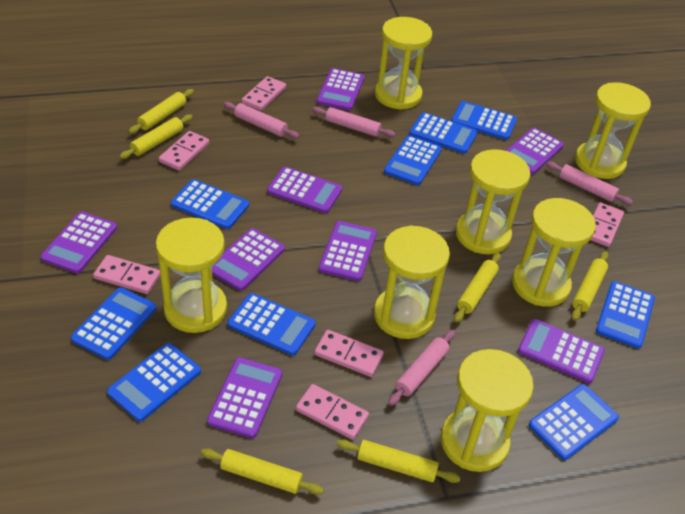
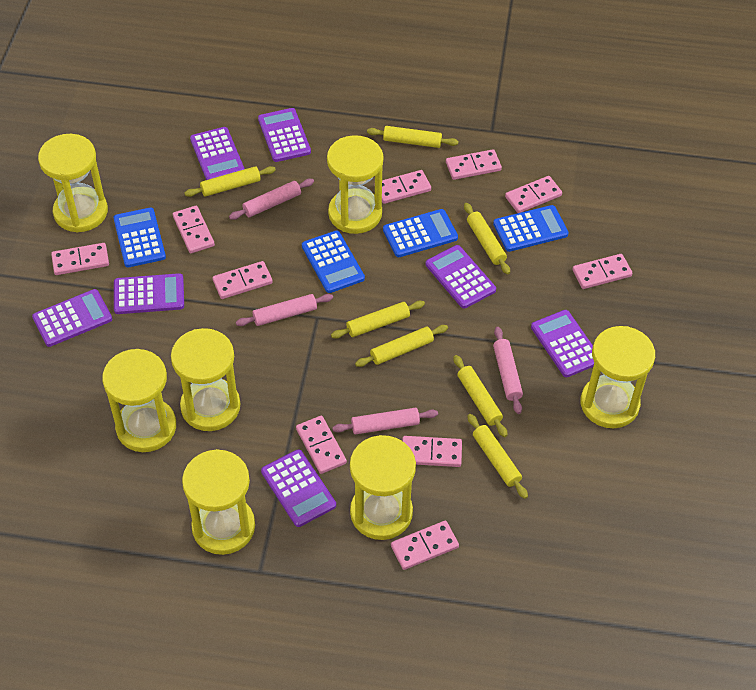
blue calculator: 9 -> 4
pink domino: 6 -> 10
purple calculator: 8 -> 7
yellow rolling pin: 6 -> 7

